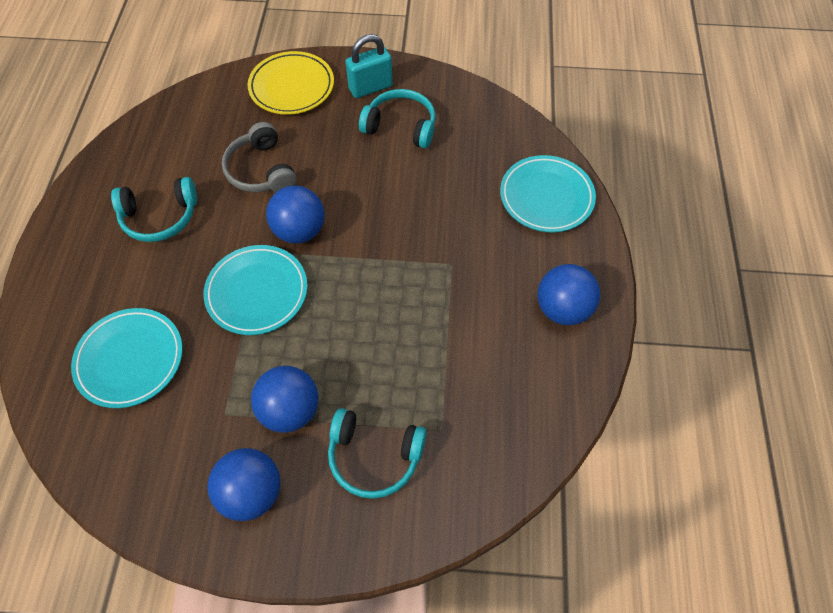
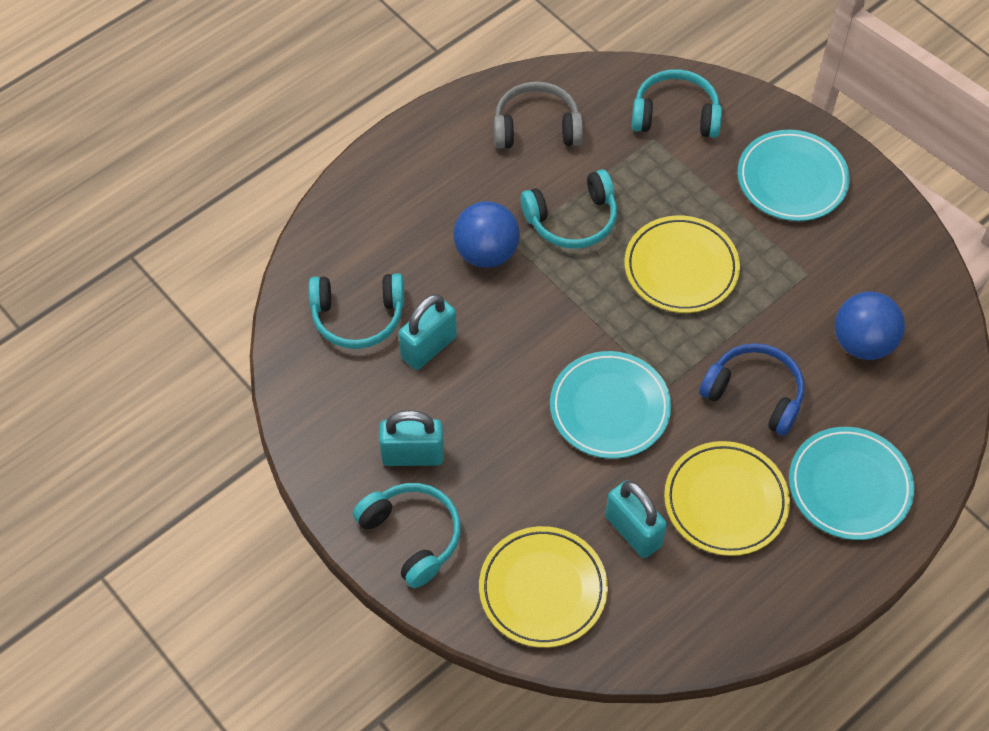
blue ball: 4 -> 2
blue headphones: 0 -> 1
turquoise headphones: 3 -> 4
turquoise padlock: 1 -> 3
yellow plate: 1 -> 3

